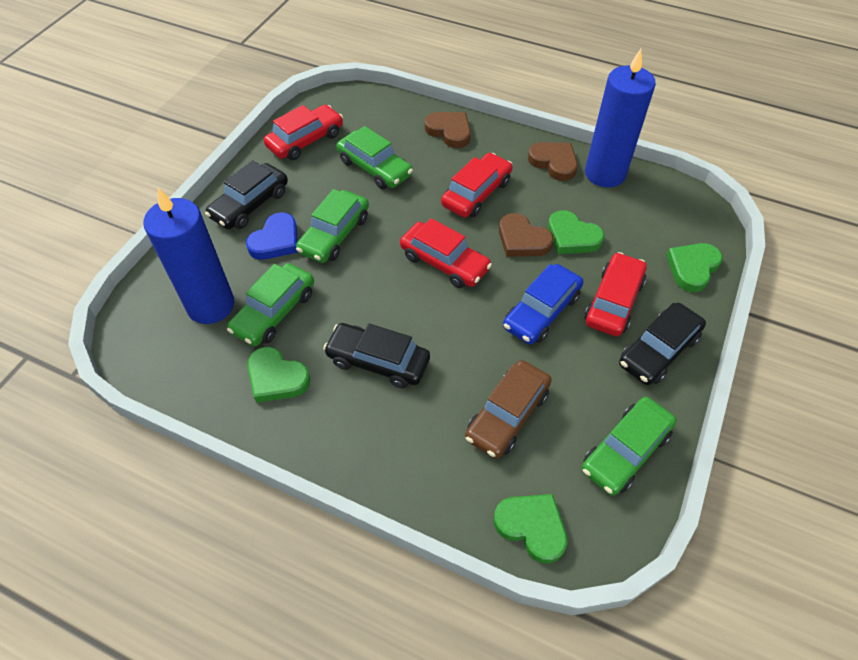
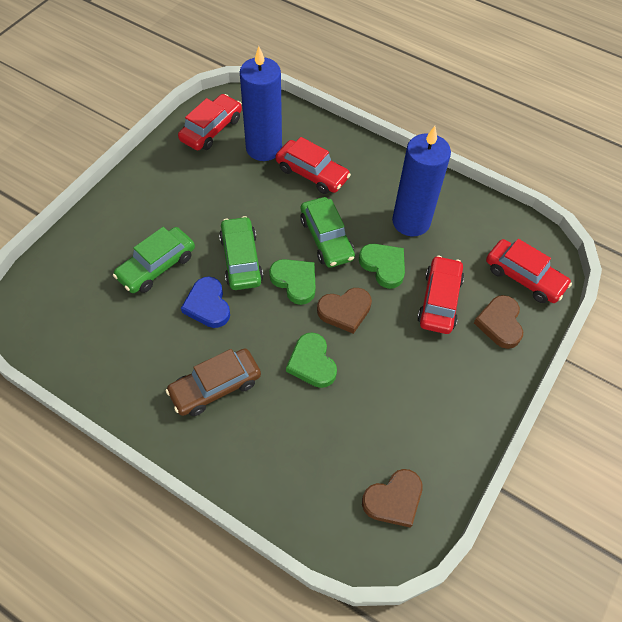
black car: 3 -> 0
blue car: 1 -> 0
green car: 4 -> 3
green heart: 4 -> 3

